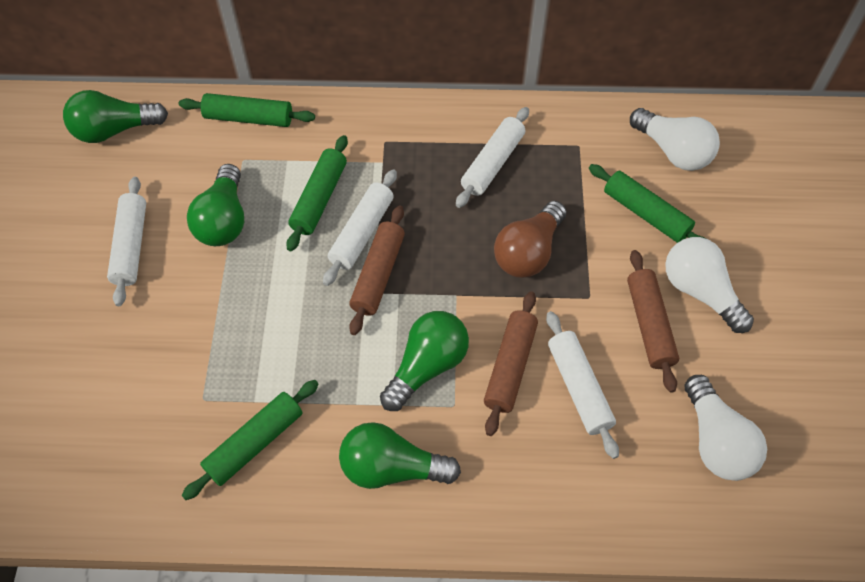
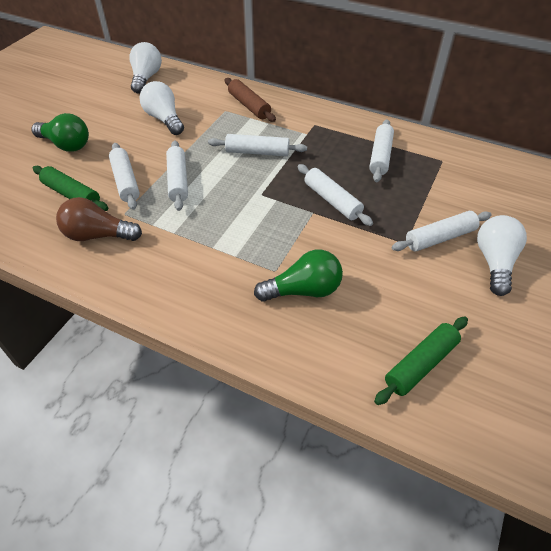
brown rolling pin: 3 -> 1
green light bulb: 4 -> 2
green rolling pin: 4 -> 2
white rolling pin: 4 -> 6

